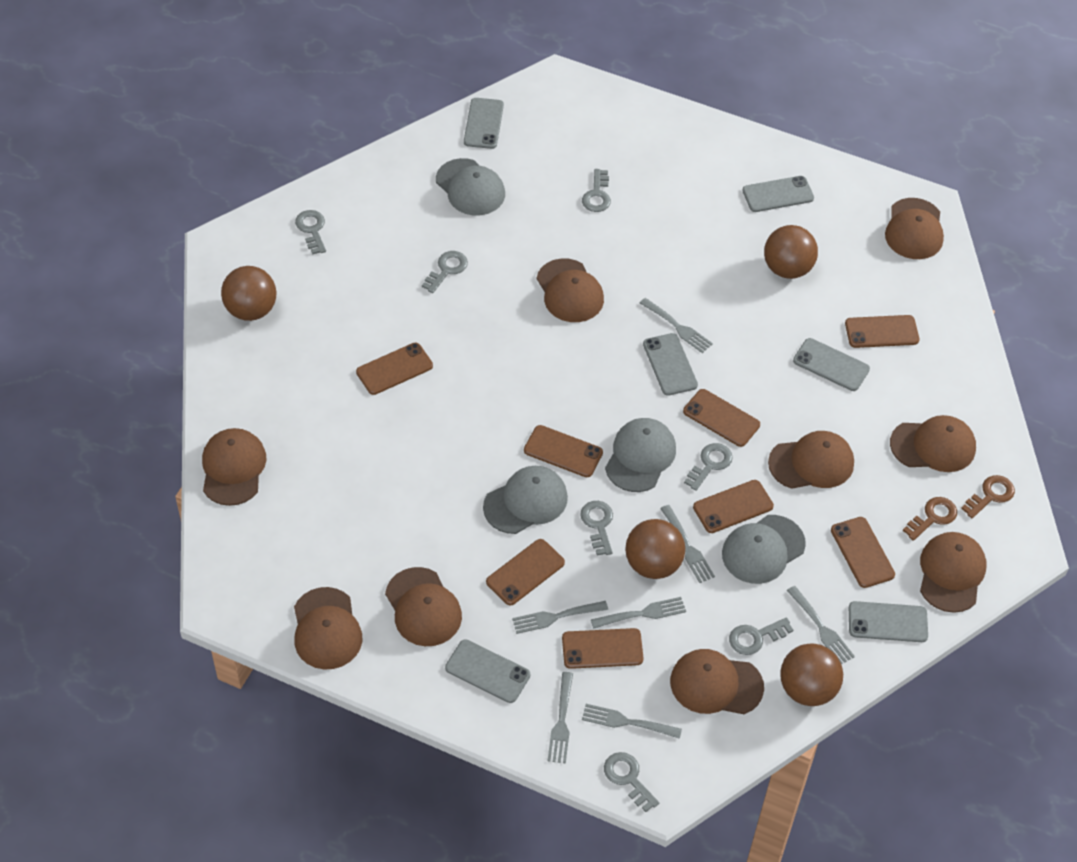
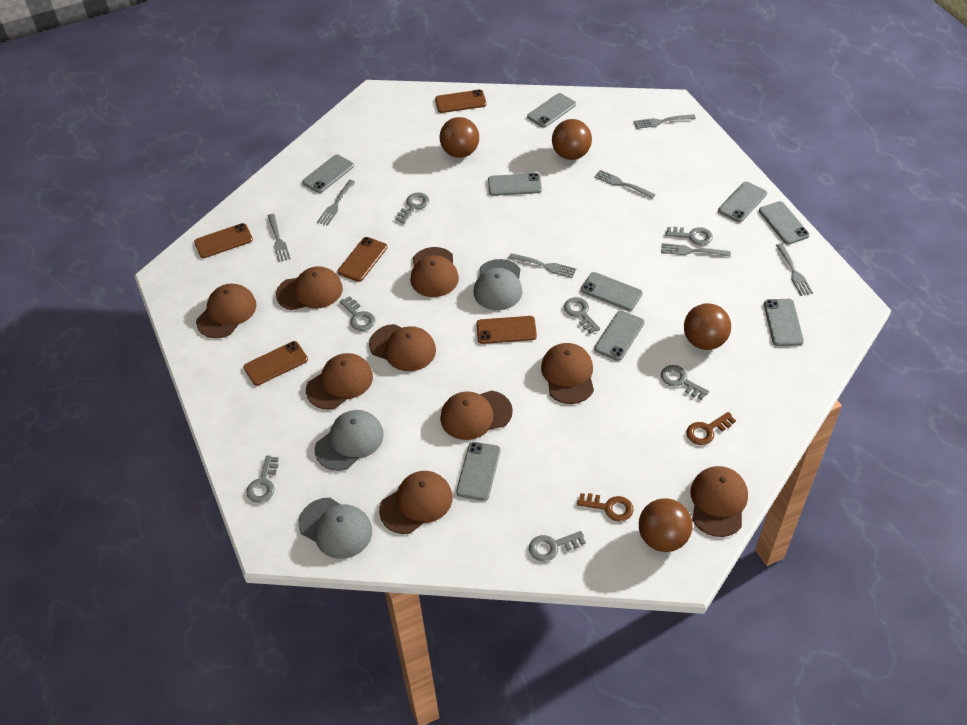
brown phone: 8 -> 5
grey cap: 4 -> 3
grey phone: 6 -> 9

